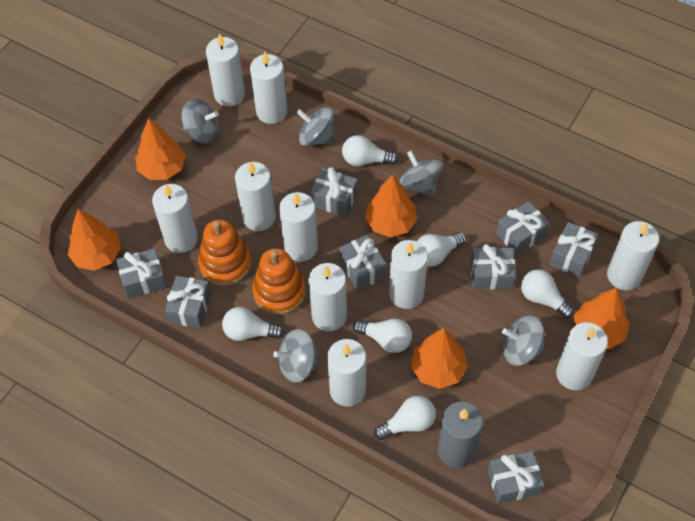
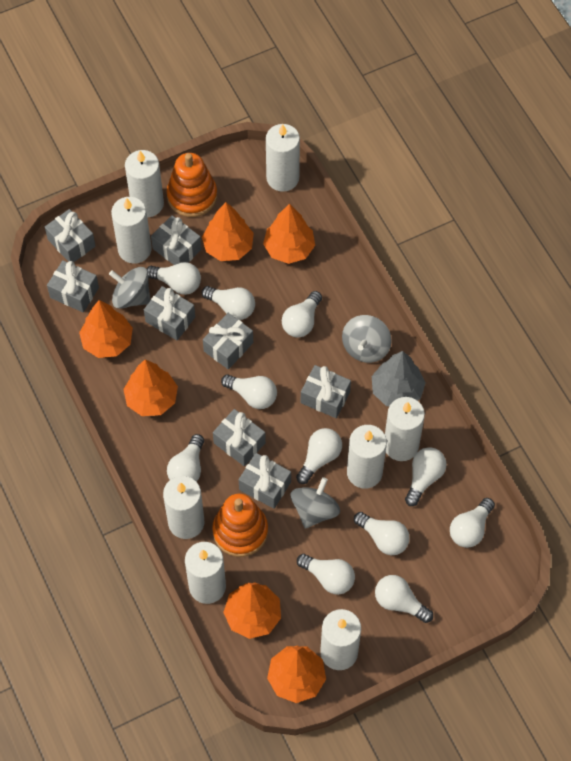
grey candle: 1 -> 0
grey spinning top: 5 -> 3
grey tree: 0 -> 1
orange tree: 5 -> 6
white candle: 10 -> 8
white light bulb: 6 -> 11

